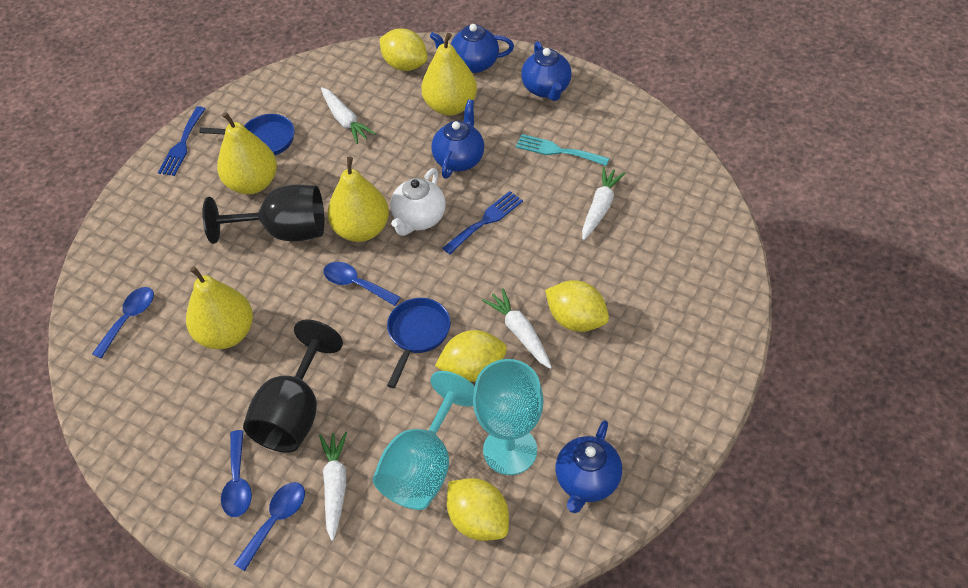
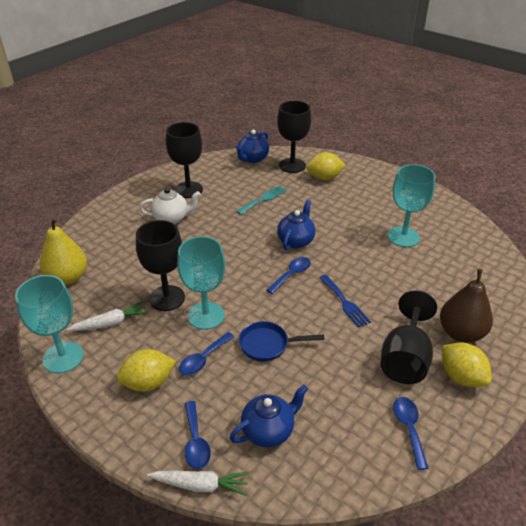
black goblet: 2 -> 4
blue fork: 2 -> 1
blue pan: 2 -> 1
blue teapot: 4 -> 3
brown pear: 0 -> 1
turquoise goblet: 2 -> 3
white carrot: 4 -> 2
yellow lemon: 4 -> 3
yellow pear: 4 -> 1

